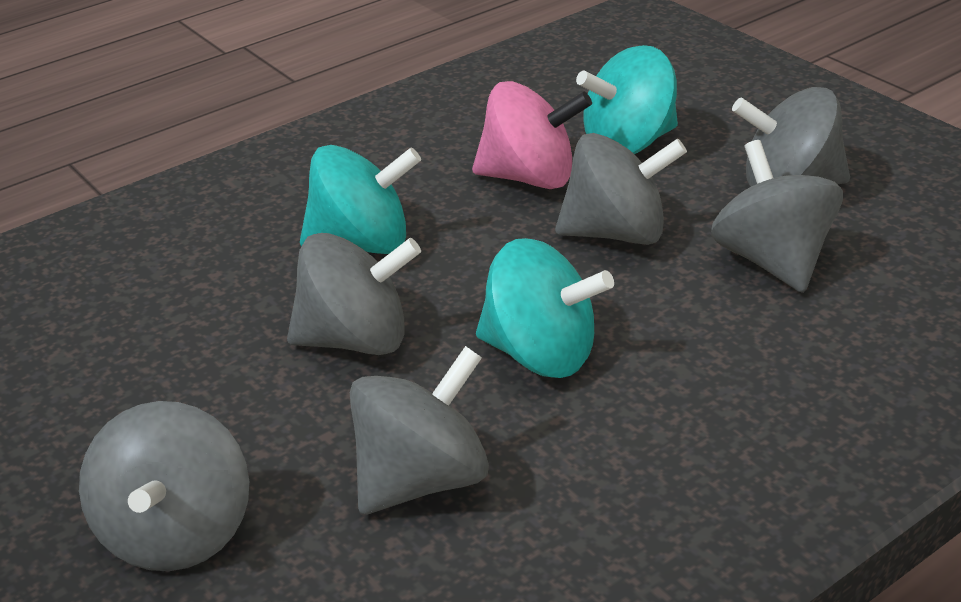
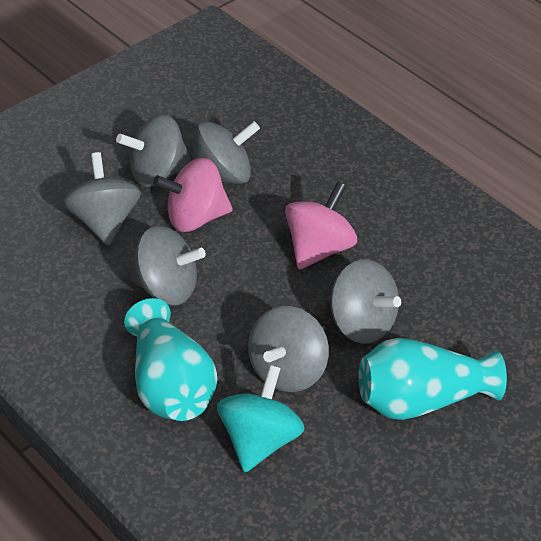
pink spinning top: 1 -> 2
turquoise spinning top: 3 -> 1
turquoise vase: 0 -> 2

